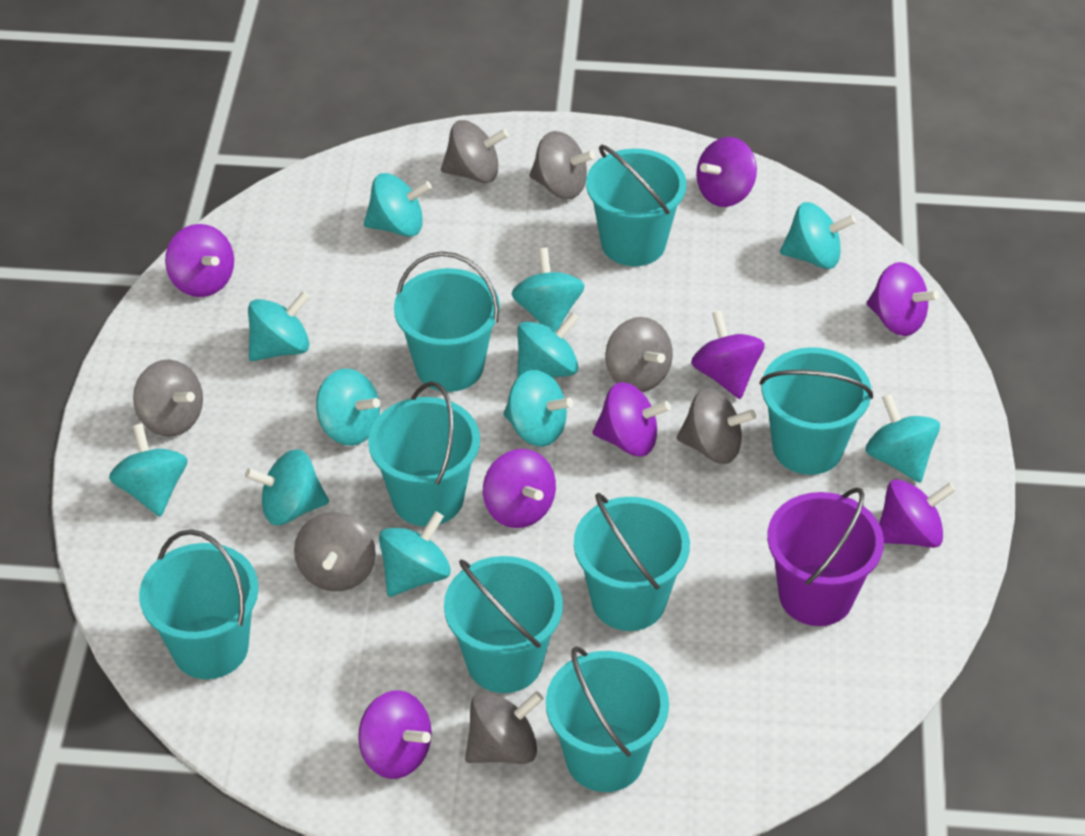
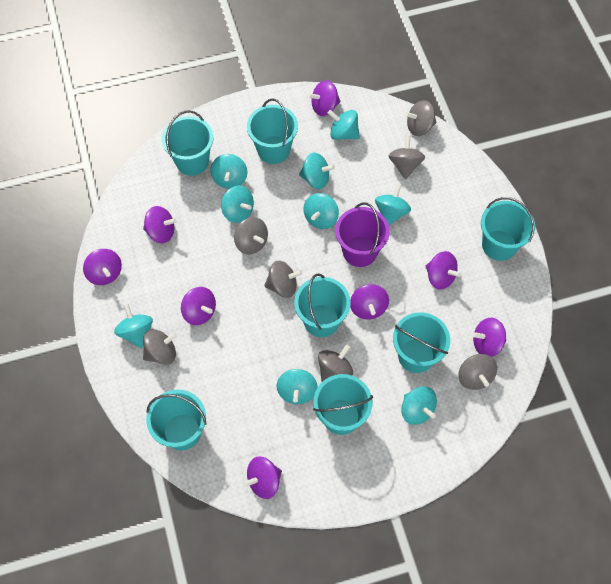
turquoise bucket: 8 -> 7
turquoise spinning top: 11 -> 9

